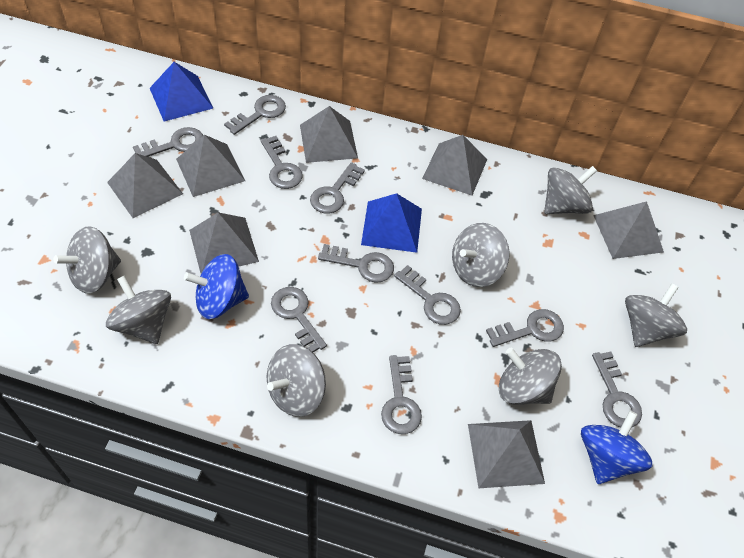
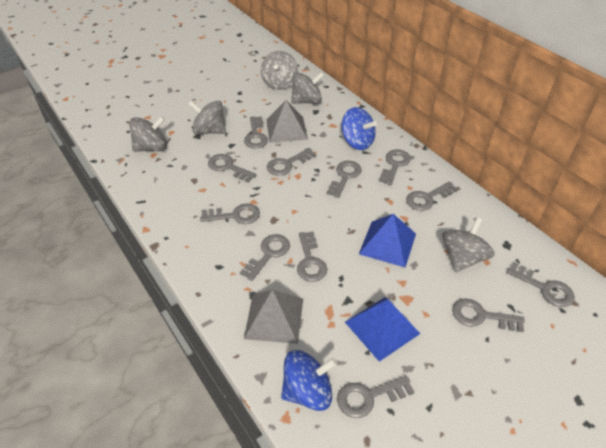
grey key: 10 -> 12
grey pyramid: 7 -> 2
grey spinning top: 7 -> 5

